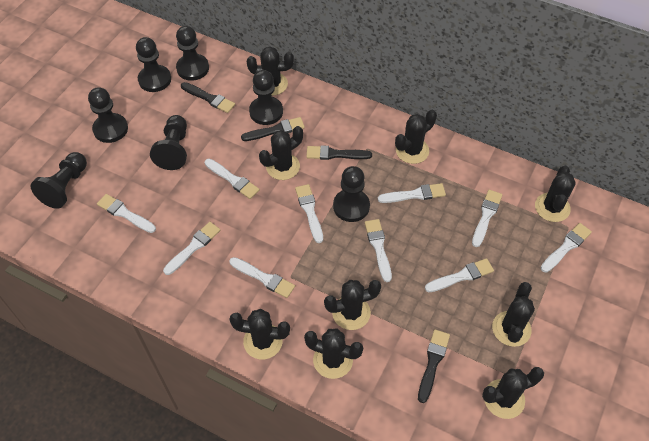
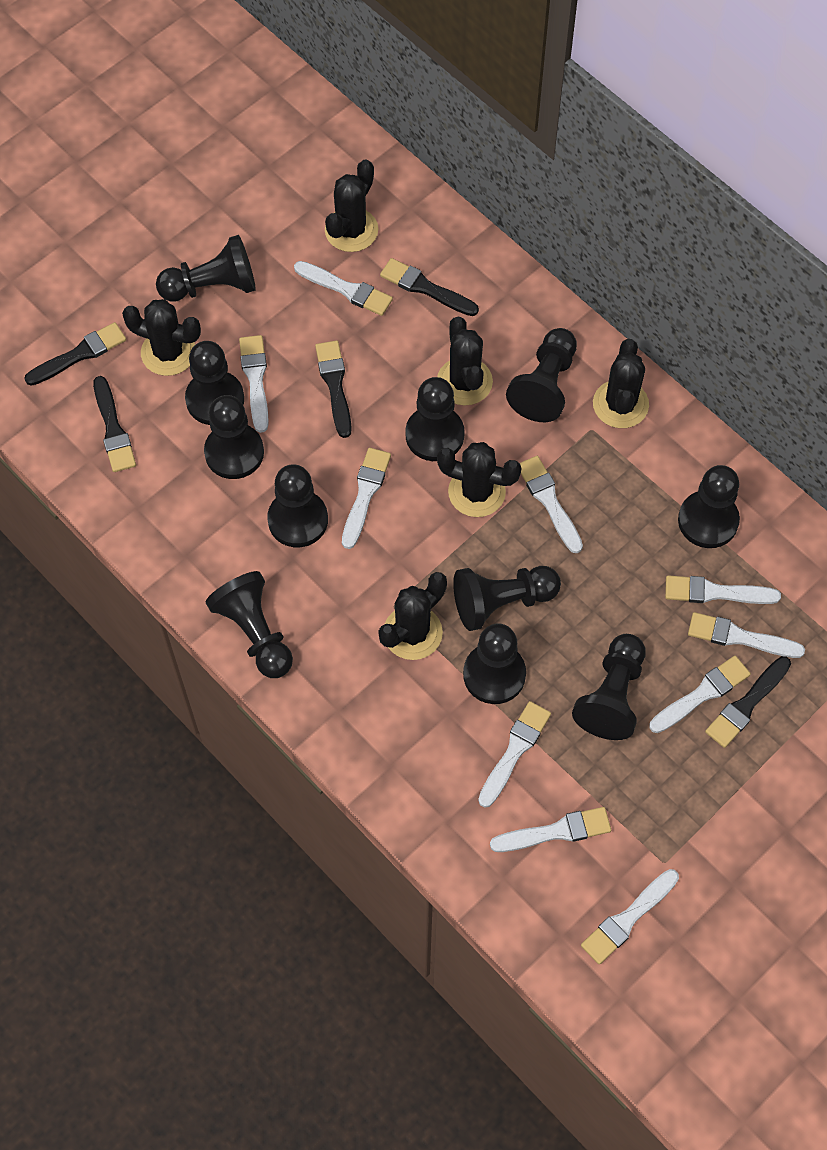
black brush: 4 -> 5
black cactus: 9 -> 6
black pawn: 7 -> 11

